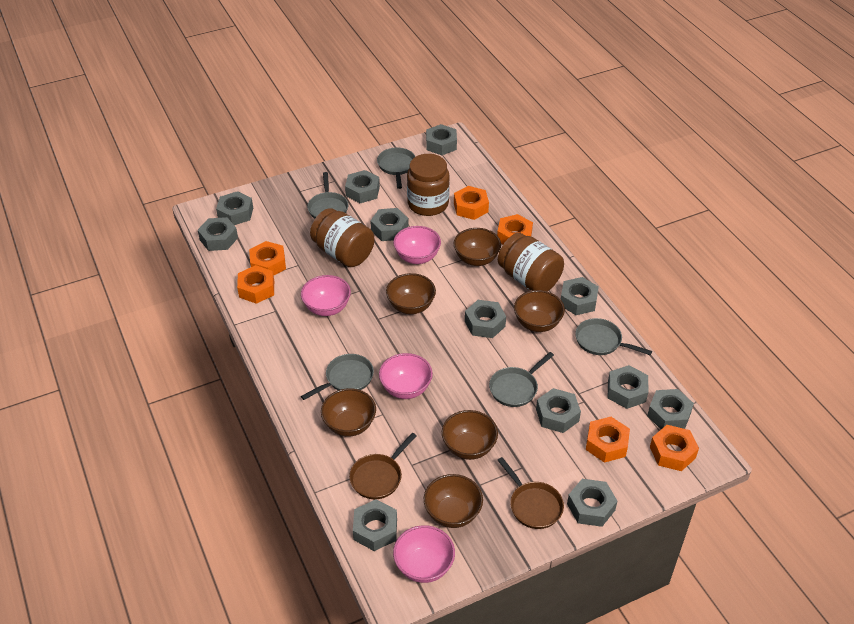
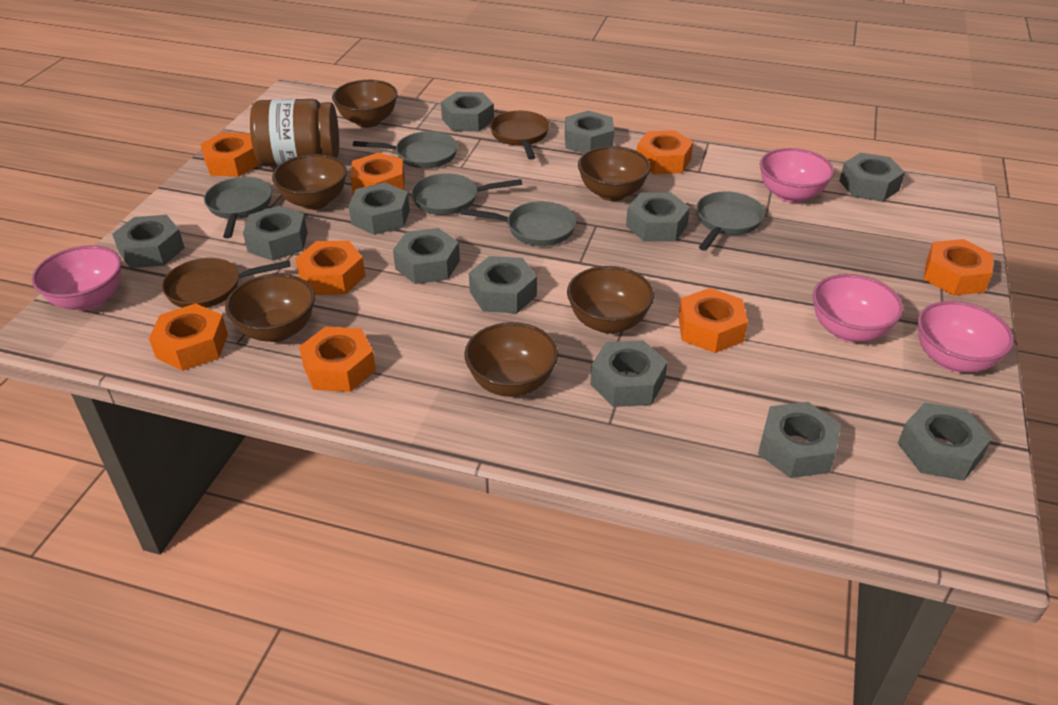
brown jar: 3 -> 1
orange nut: 6 -> 8

